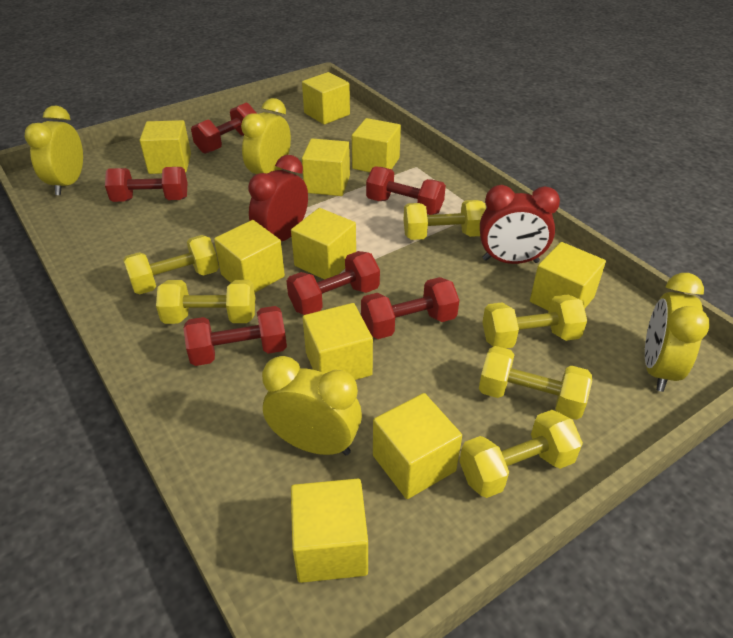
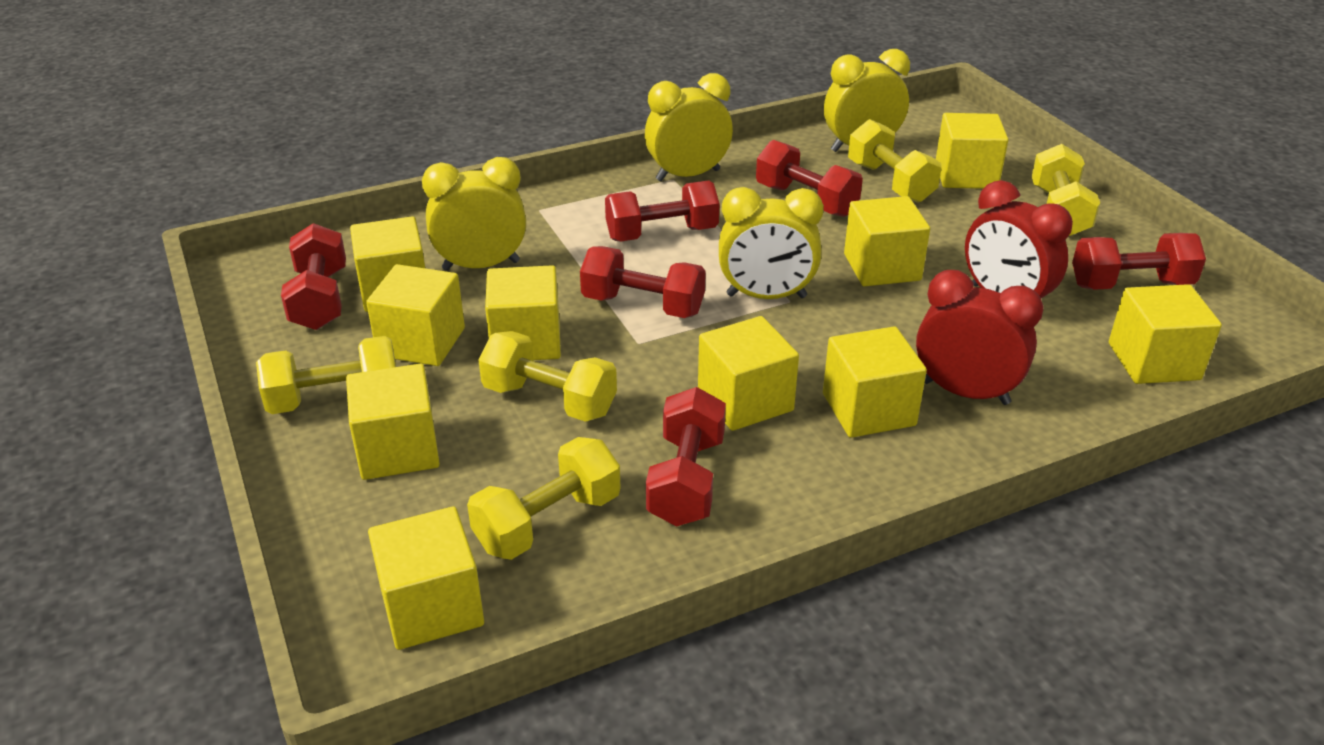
yellow dumbbell: 6 -> 5

